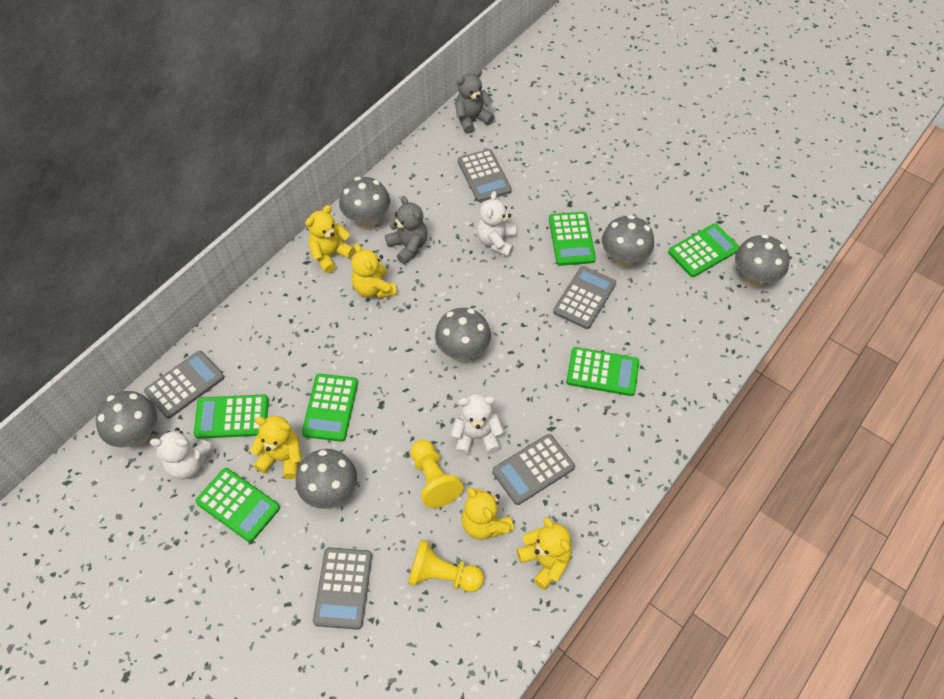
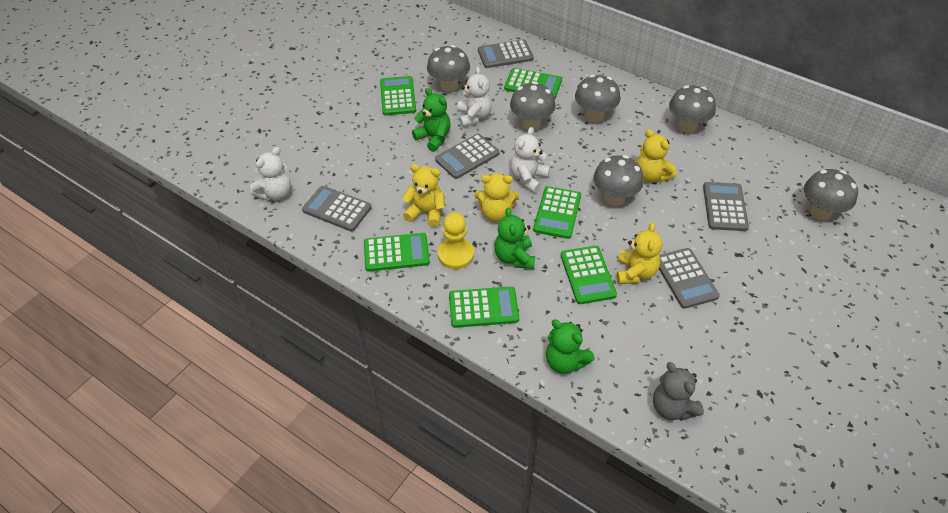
green teddy bear: 0 -> 3
grey teddy bear: 2 -> 1
yellow pawn: 2 -> 1
yellow teddy bear: 5 -> 4

